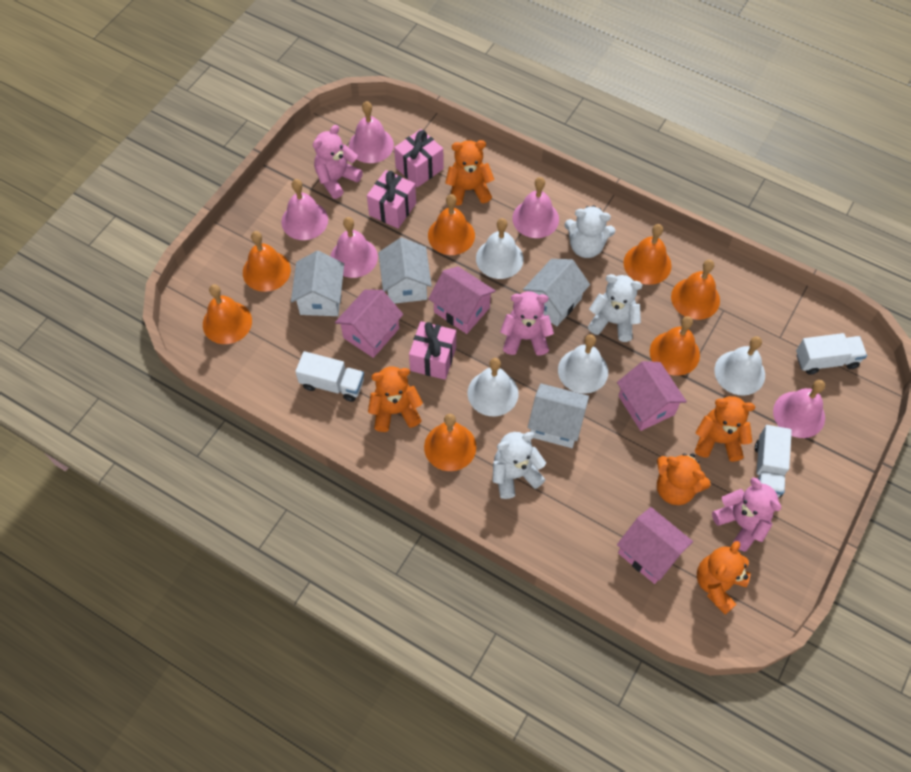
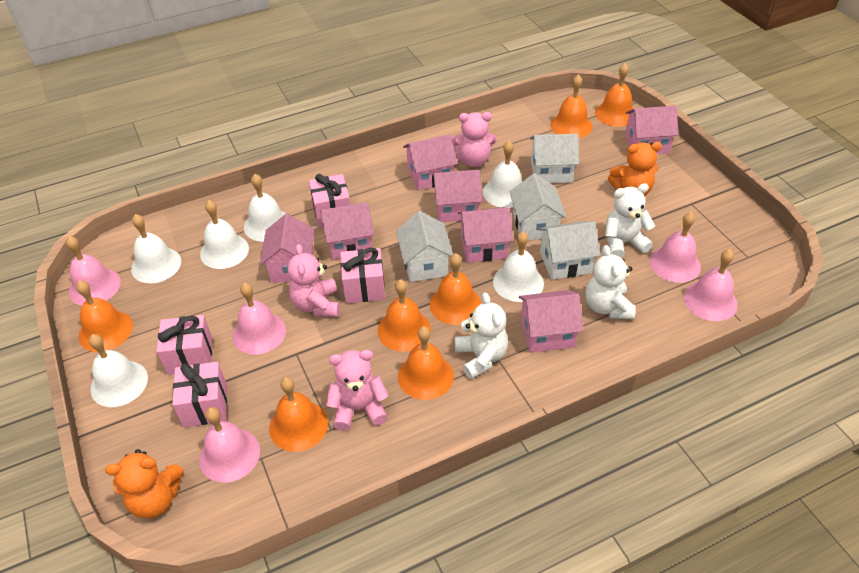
orange teddy bear: 5 -> 2
pink gift: 3 -> 4
pink house: 4 -> 7
white bell: 4 -> 6
white truck: 3 -> 0

